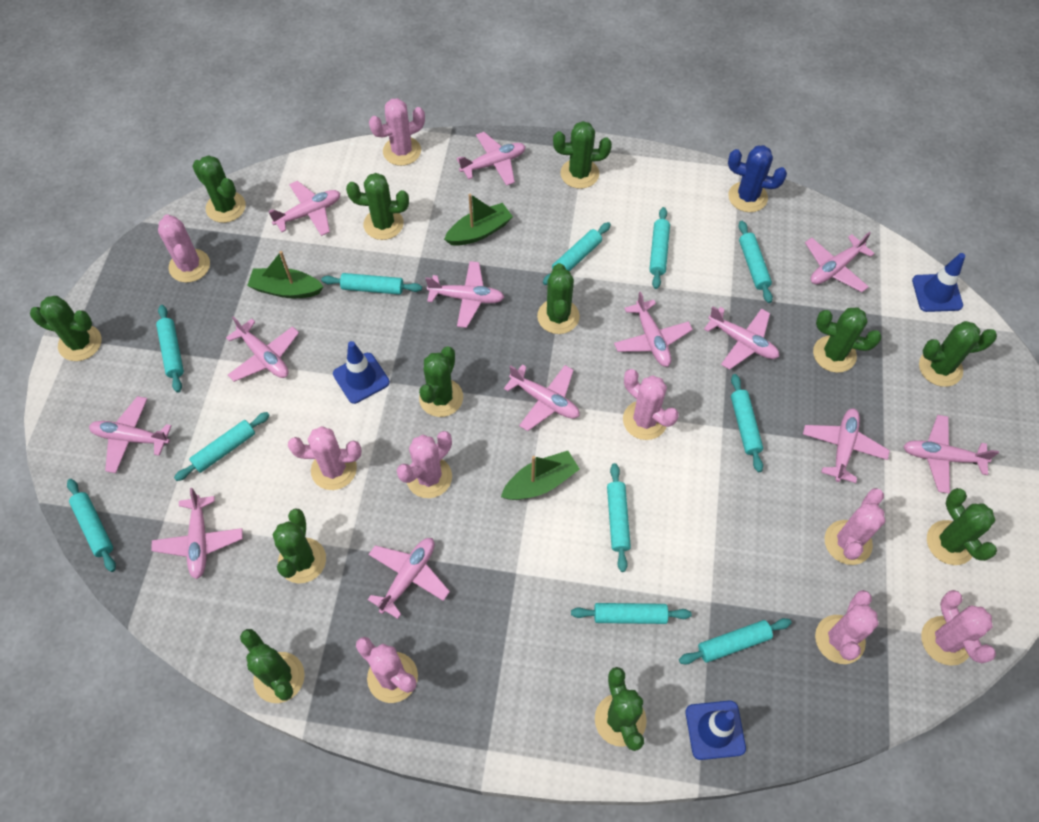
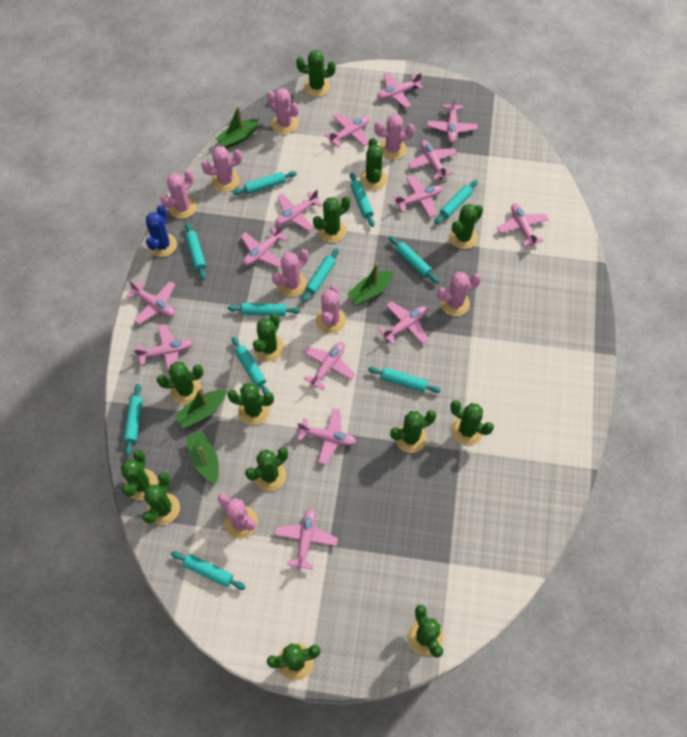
blue traffic cone: 3 -> 0
green boat: 3 -> 4
green cactus: 12 -> 14
pink cactus: 9 -> 8
pink plane: 13 -> 14

